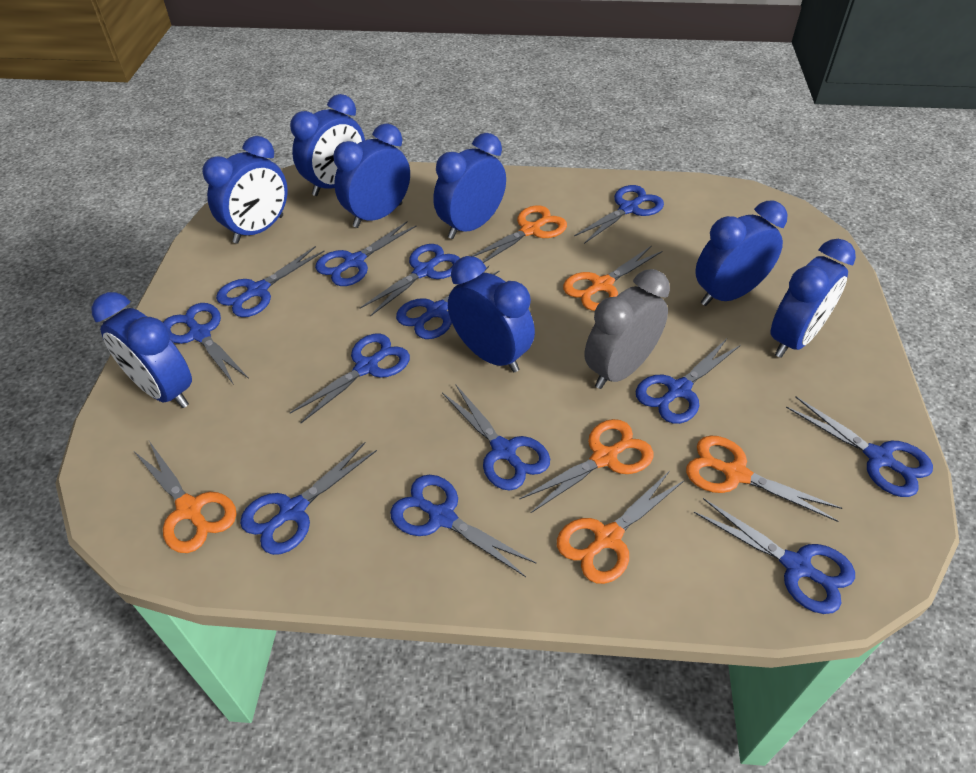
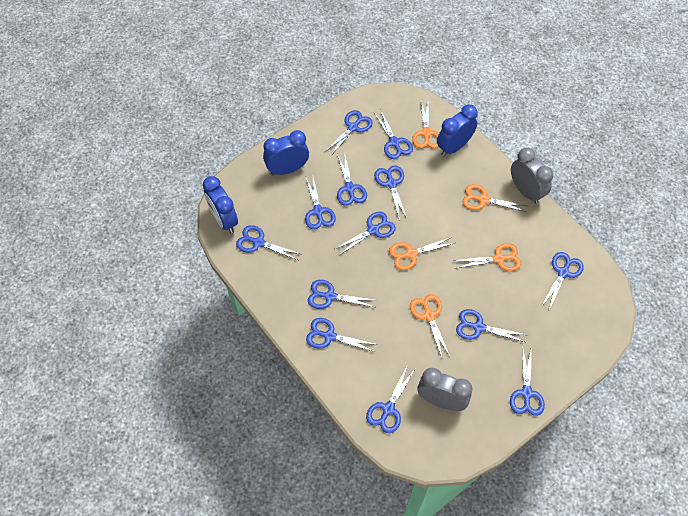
blue clock: 8 -> 3
grey clock: 1 -> 2
orange scissors: 6 -> 5

